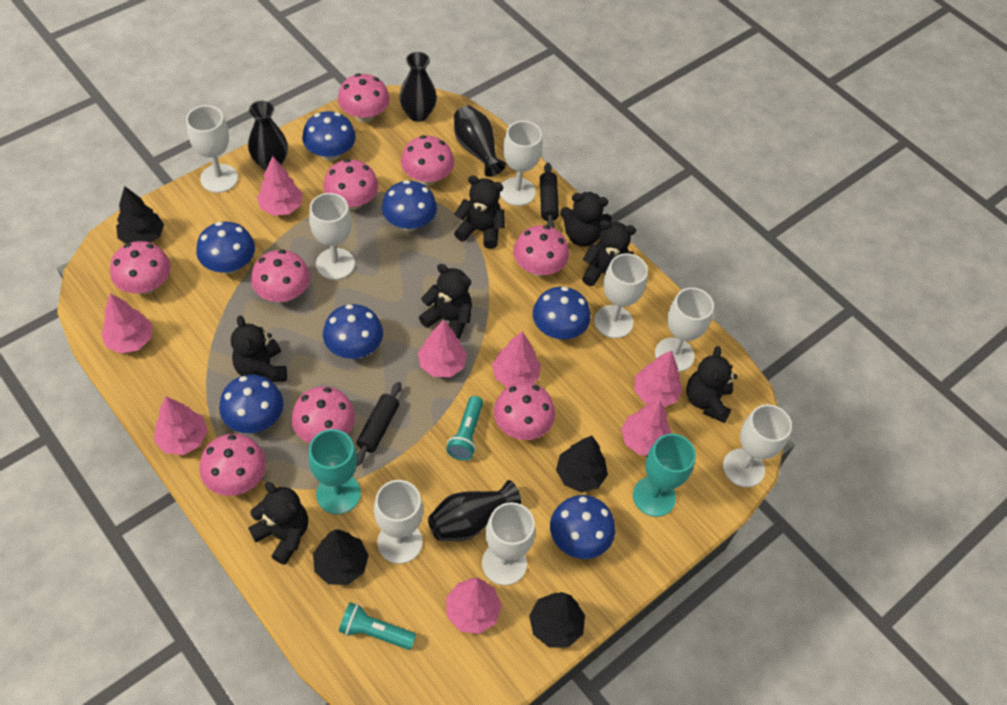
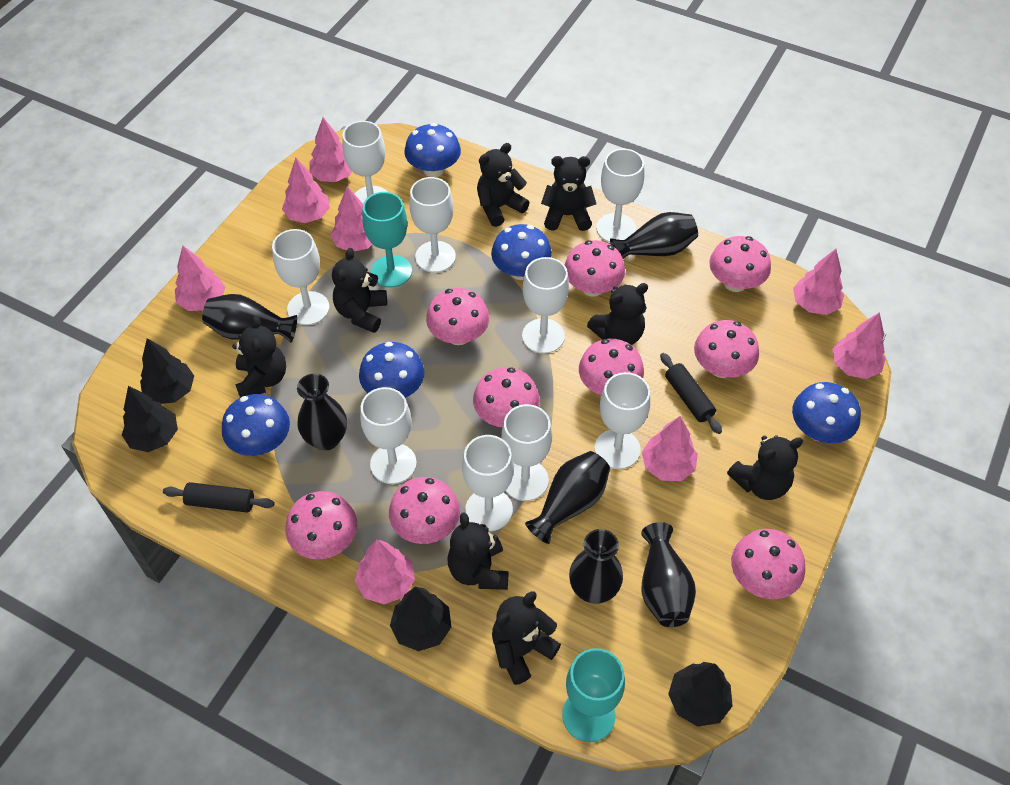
black teddy bear: 7 -> 8
black vase: 4 -> 6
blue mushroom: 7 -> 5
turquoise flashlight: 2 -> 0
white goblet: 8 -> 9

